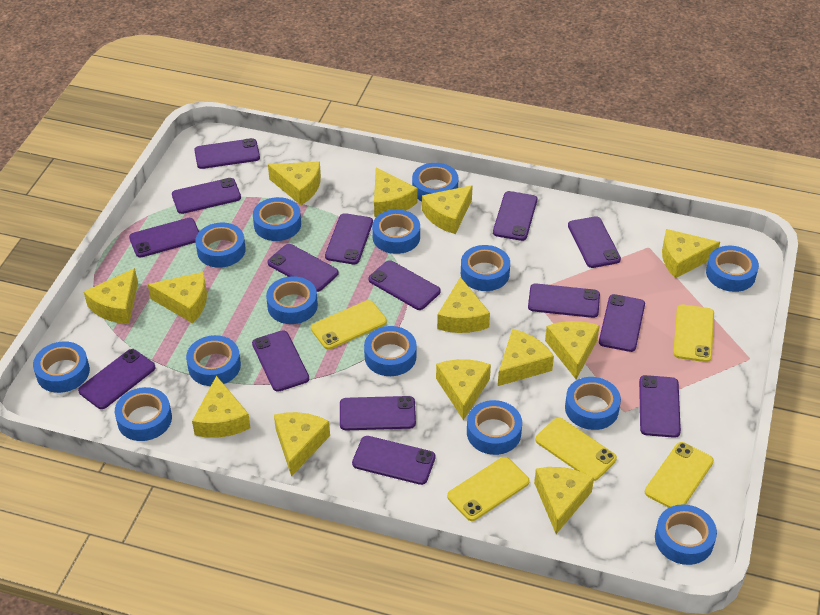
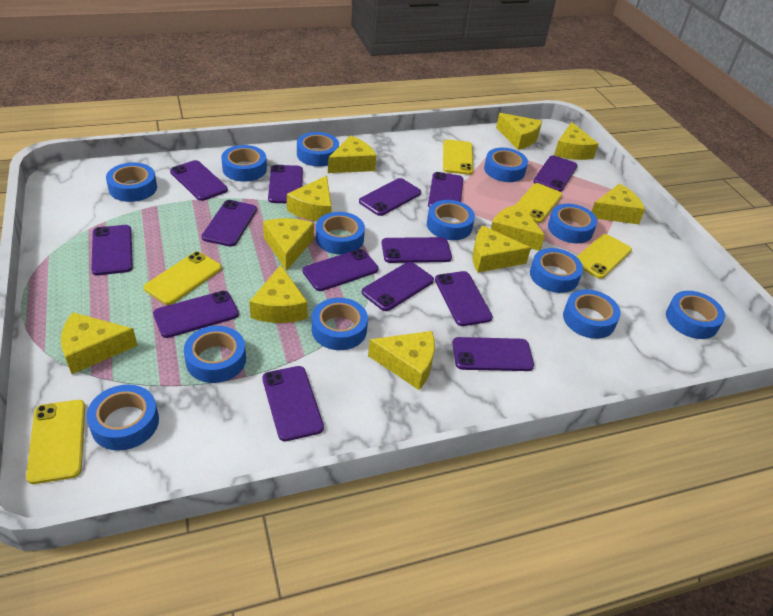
blue tape: 14 -> 13
purple phone: 15 -> 14
yellow cheese: 13 -> 11

